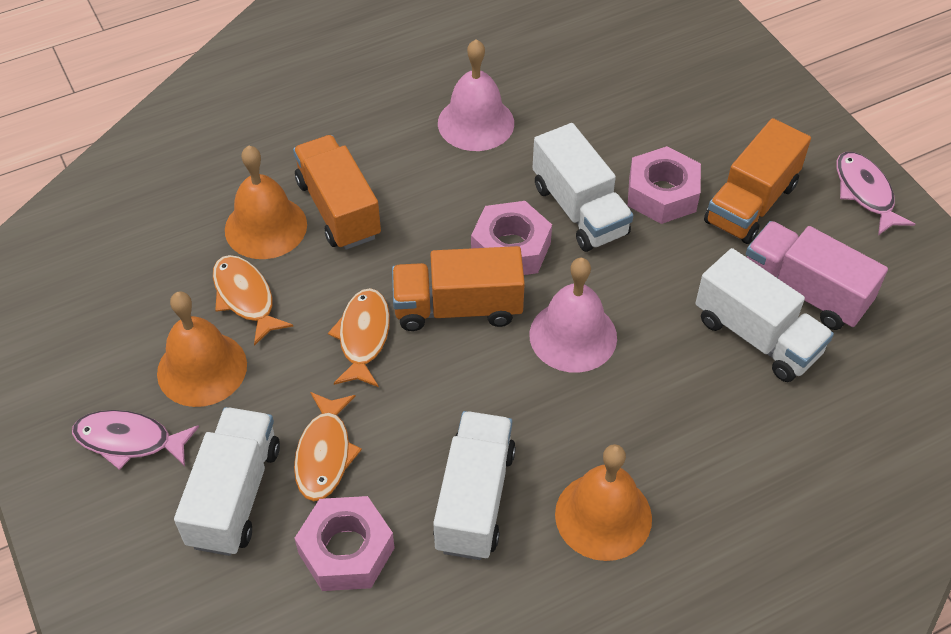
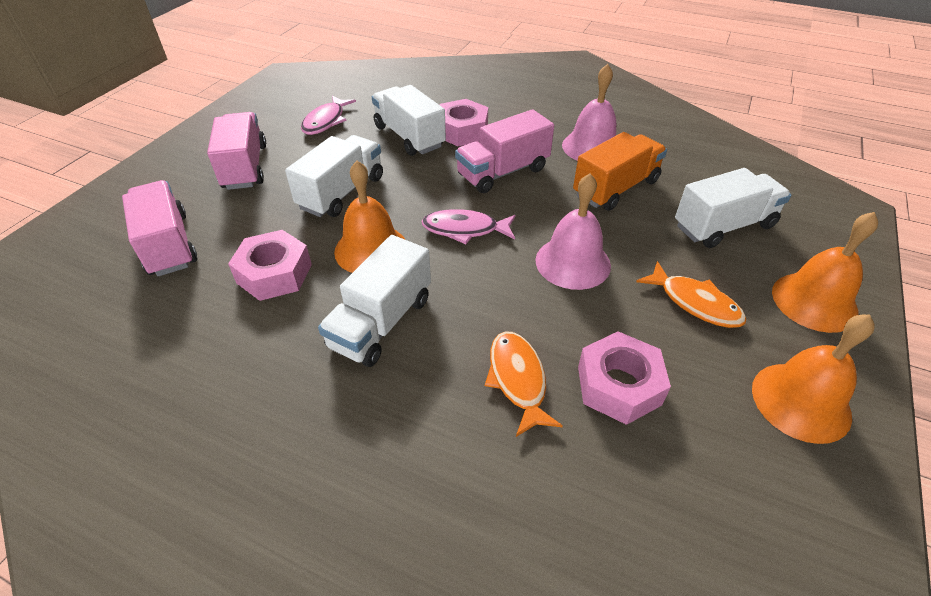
orange fish: 3 -> 2
orange truck: 3 -> 1
pink truck: 1 -> 3

